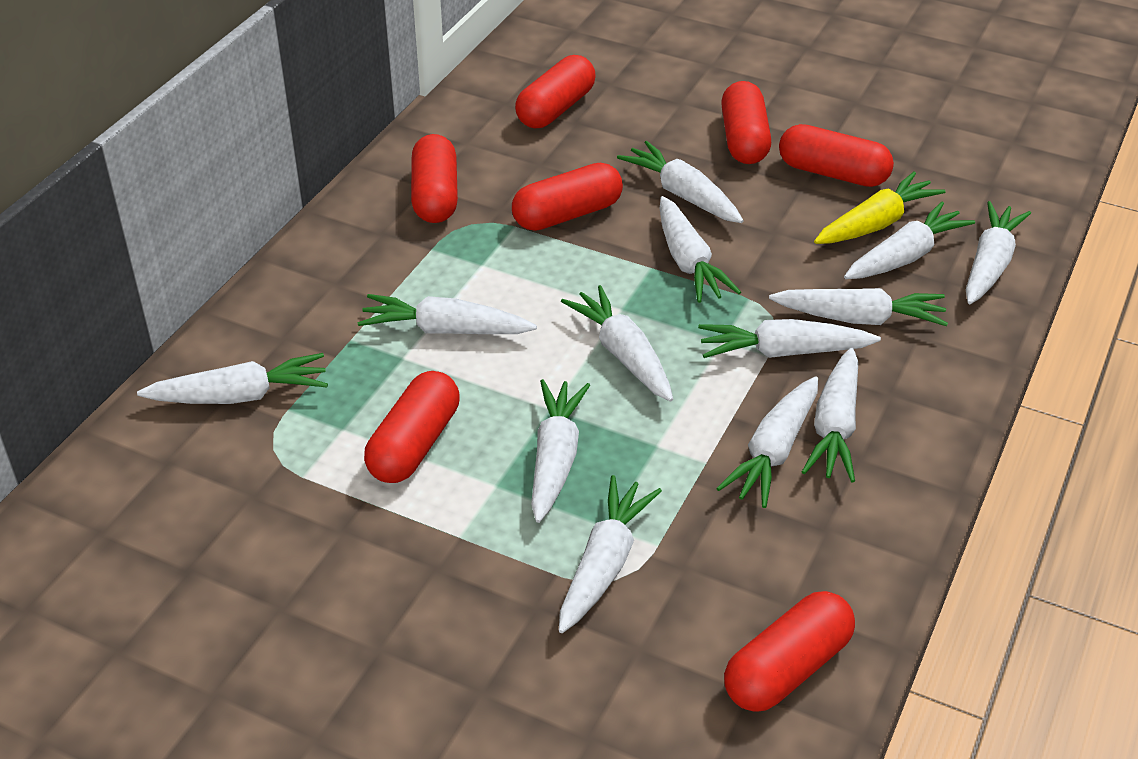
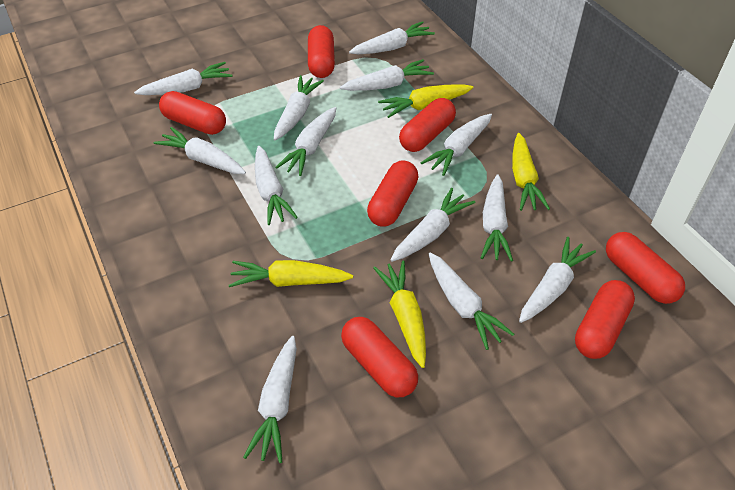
yellow carrot: 1 -> 4

